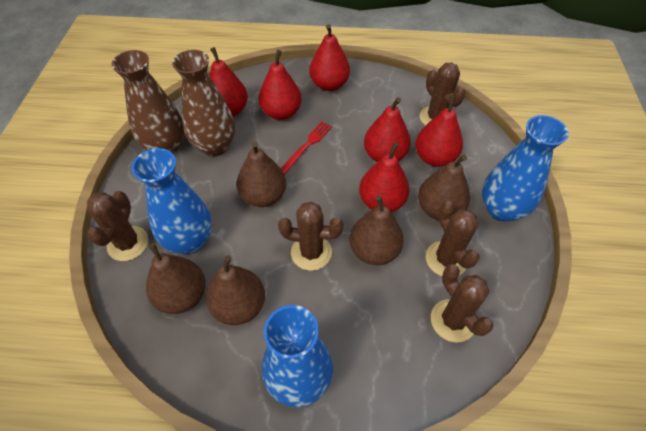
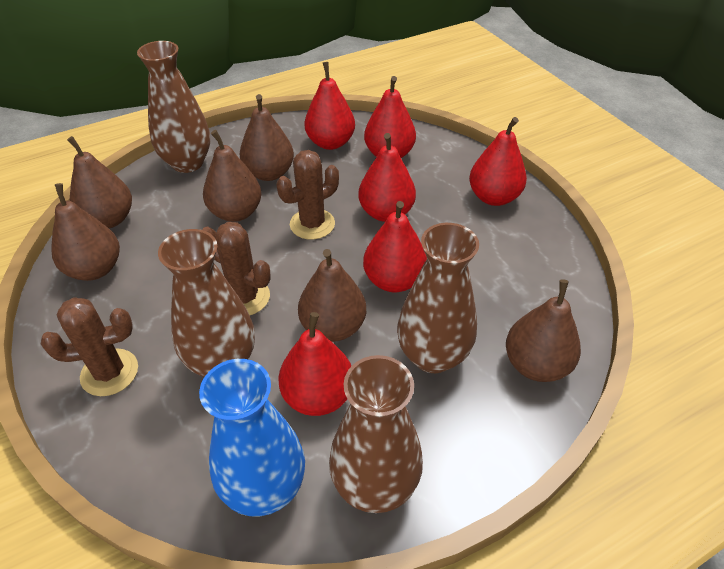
blue vase: 3 -> 1
brown cactus: 5 -> 3
brown pear: 5 -> 6
brown vase: 2 -> 4
red fork: 1 -> 0

